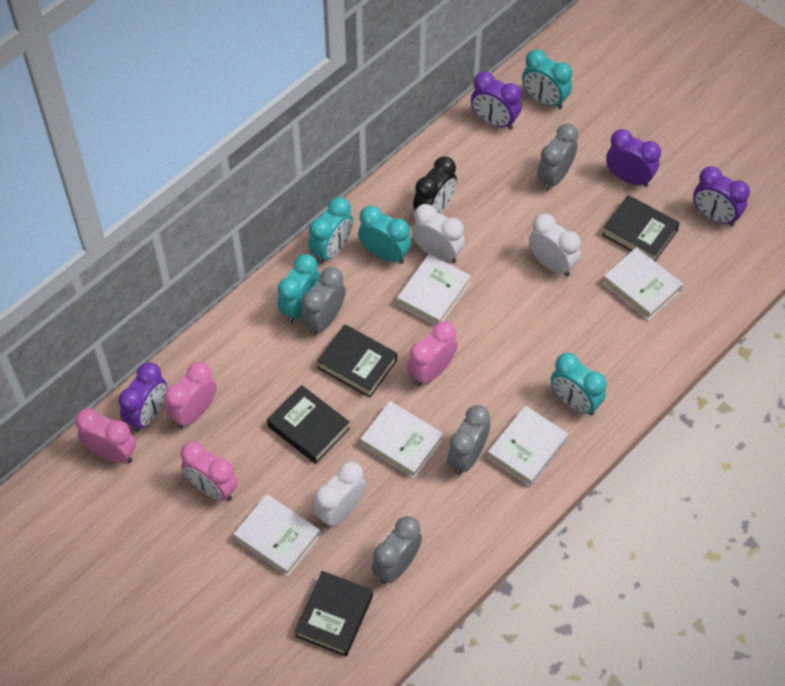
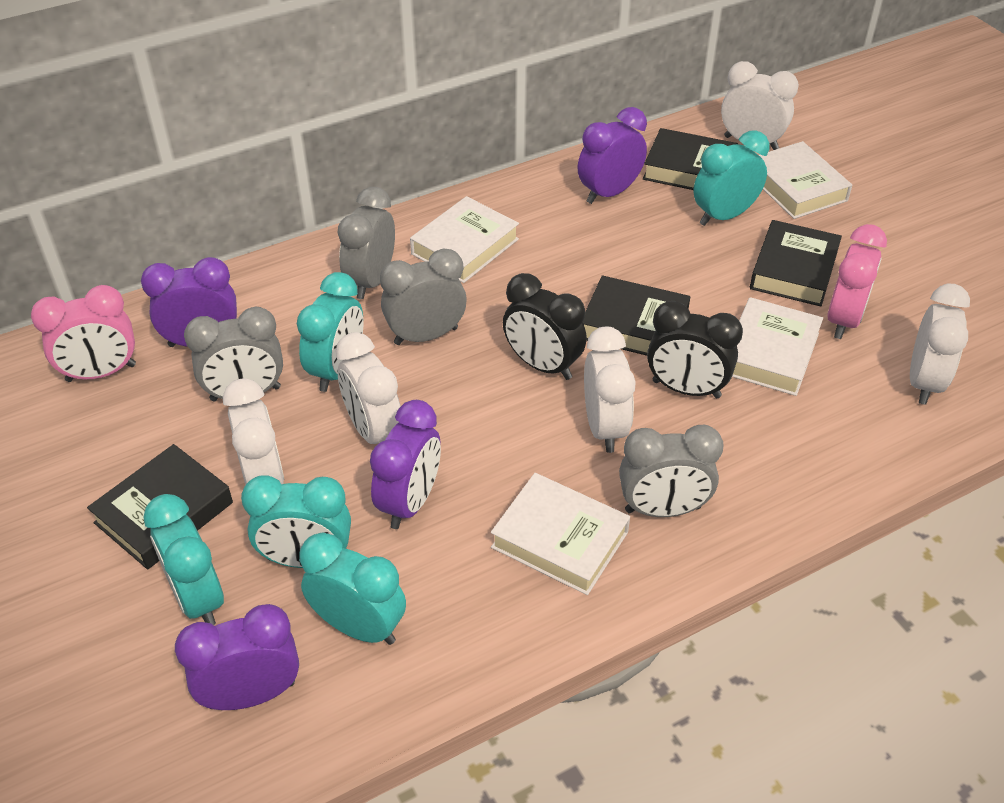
black clock: 1 -> 2
pink clock: 4 -> 2
white book: 5 -> 4
white clock: 3 -> 5

